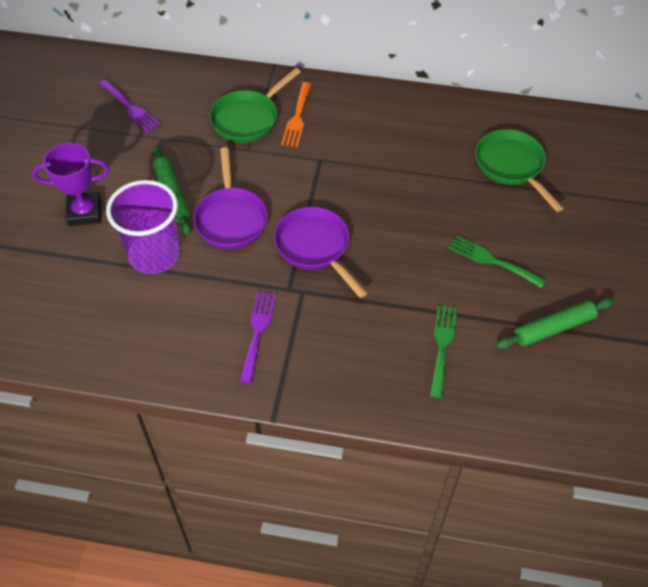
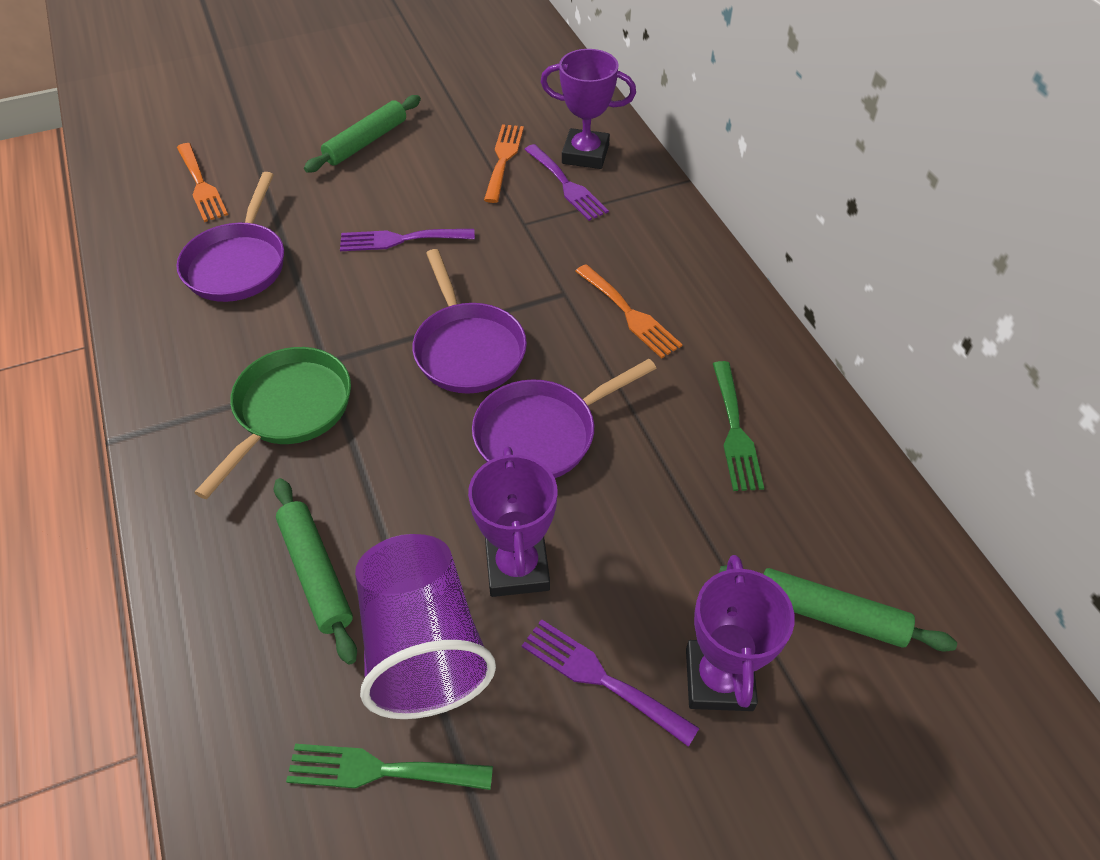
green pan: 2 -> 1
green rolling pin: 2 -> 3
orange fork: 1 -> 3
purple fork: 2 -> 3
purple pan: 2 -> 3
purple trophy: 1 -> 3

